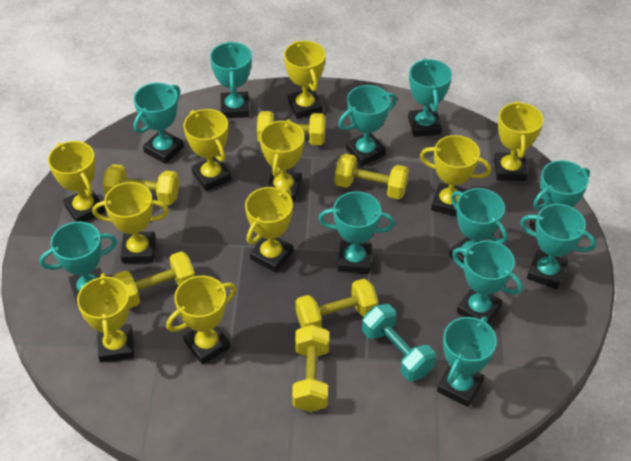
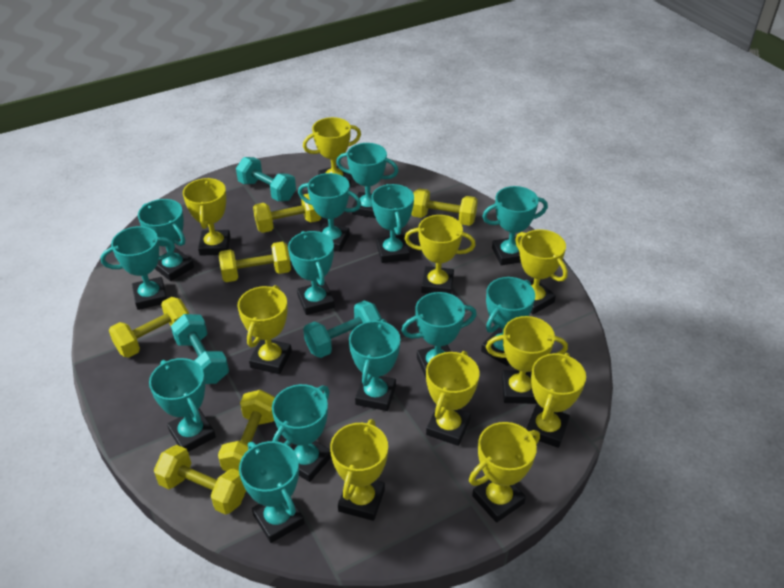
turquoise dumbbell: 1 -> 3
turquoise trophy: 11 -> 13

